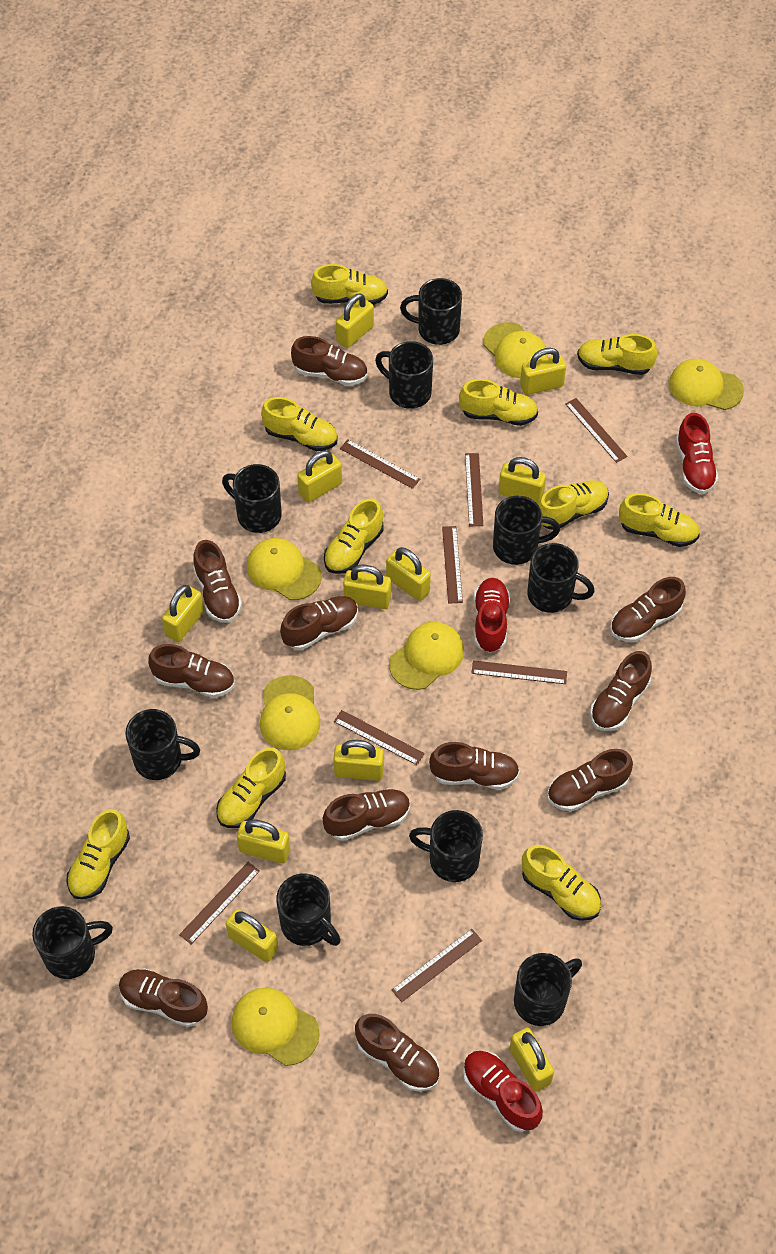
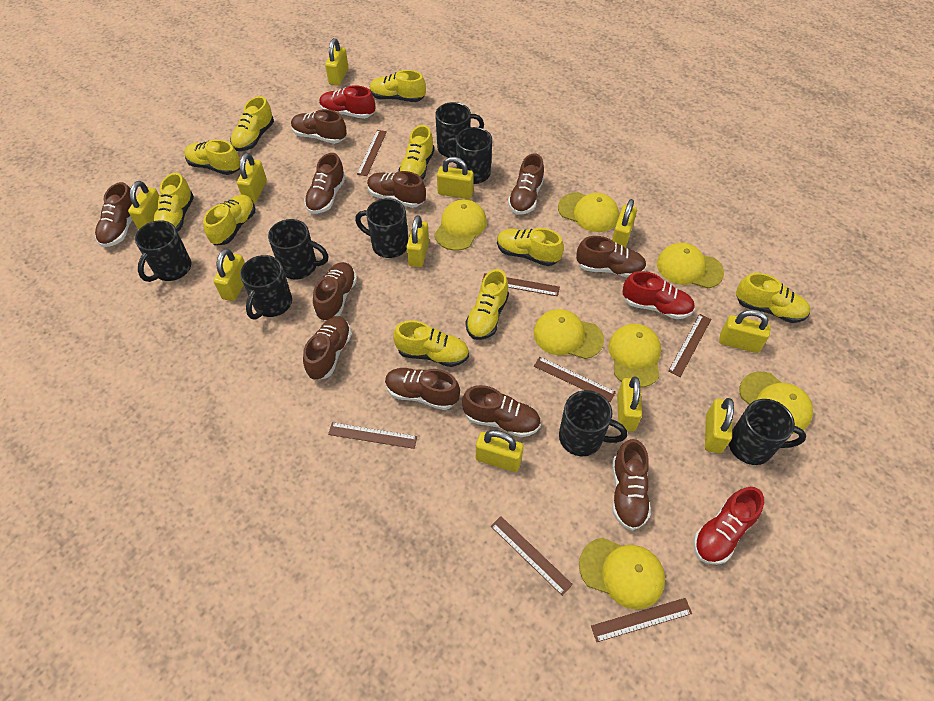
black mug: 10 -> 8
brown ruler: 8 -> 7
yellow cap: 6 -> 7

